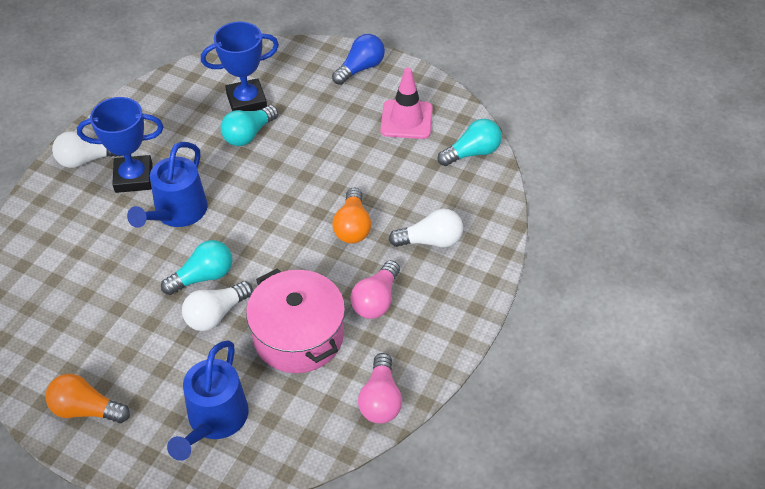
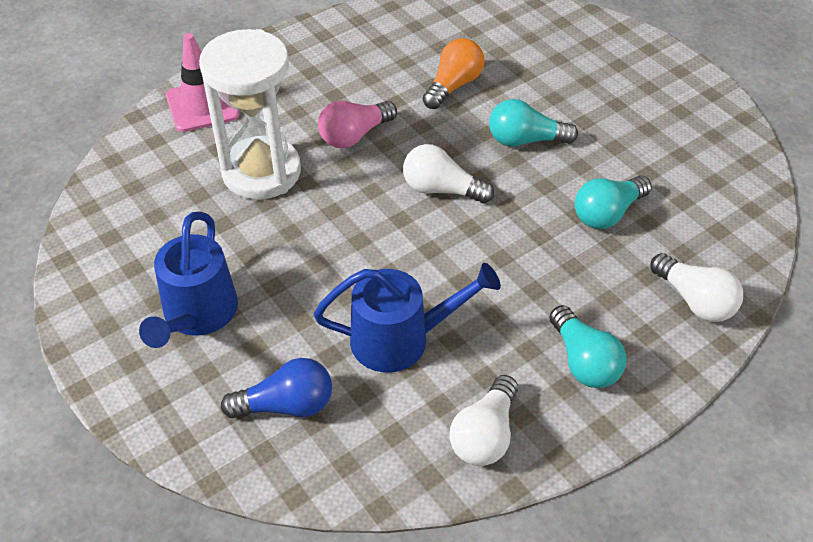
blue trophy: 2 -> 0
orange light bulb: 2 -> 1
pink light bulb: 2 -> 1
pink pot: 1 -> 0
white hourglass: 0 -> 1

